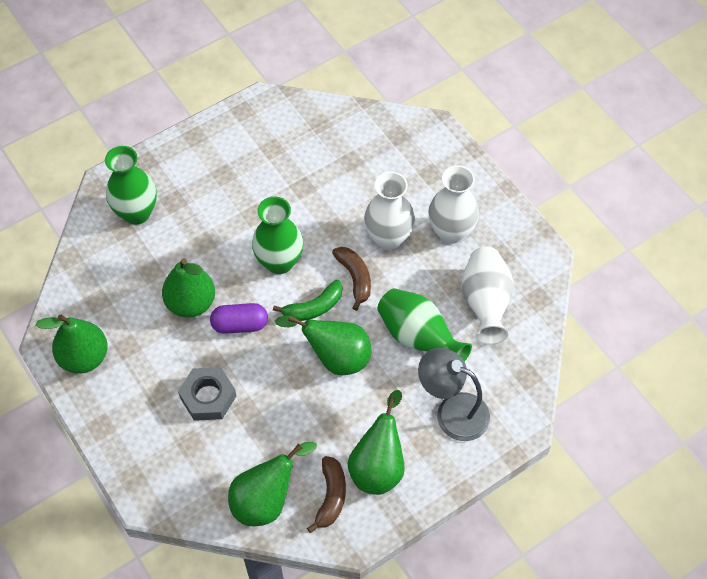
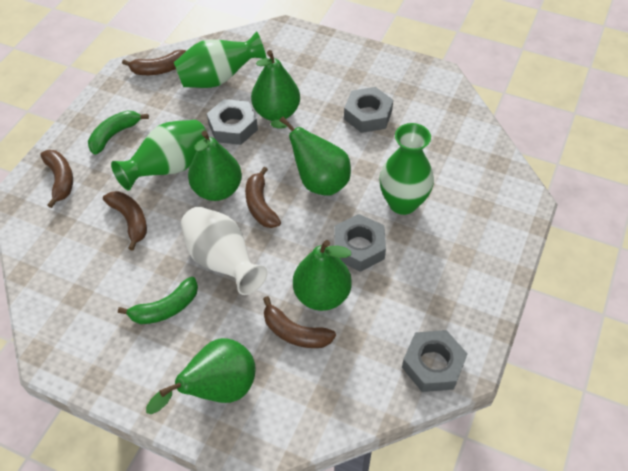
brown banana: 2 -> 5
green banana: 1 -> 2
grey lamp: 1 -> 0
grey nut: 1 -> 4
purple capsule: 1 -> 0
white vase: 3 -> 1

